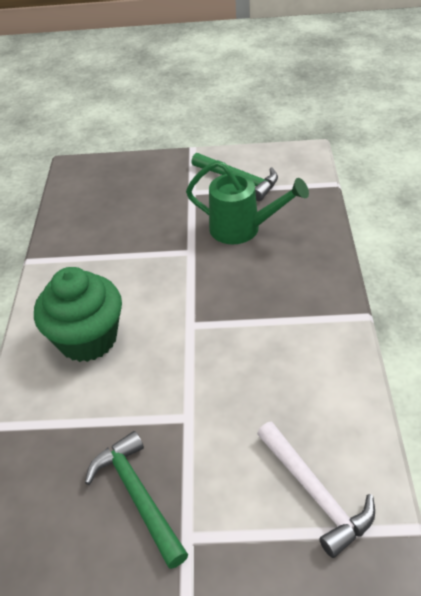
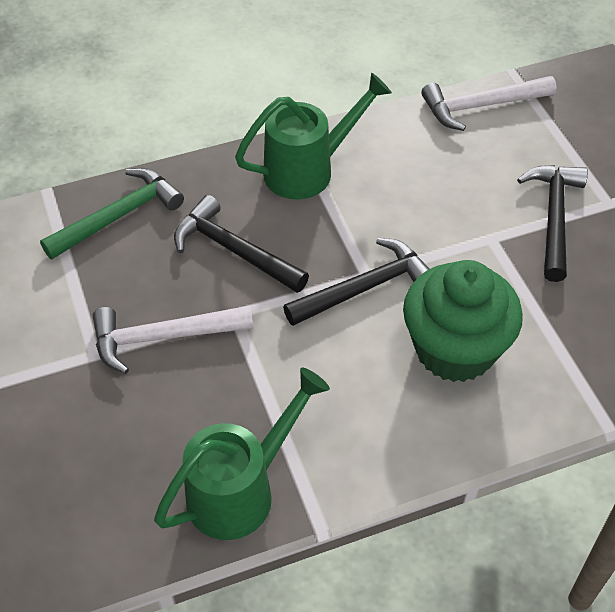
black hammer: 0 -> 3
green hammer: 2 -> 1
green watering can: 1 -> 2
white hammer: 1 -> 2

